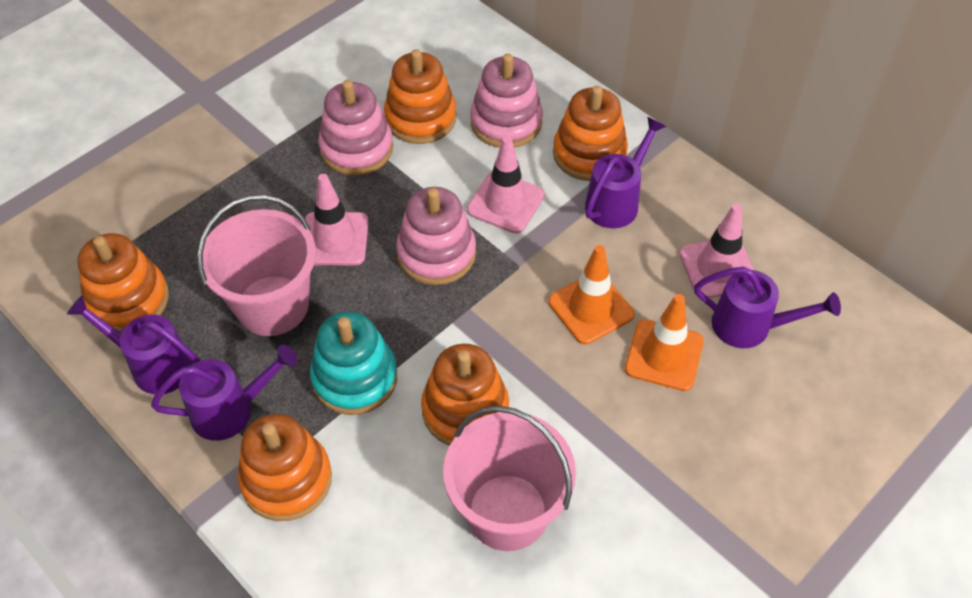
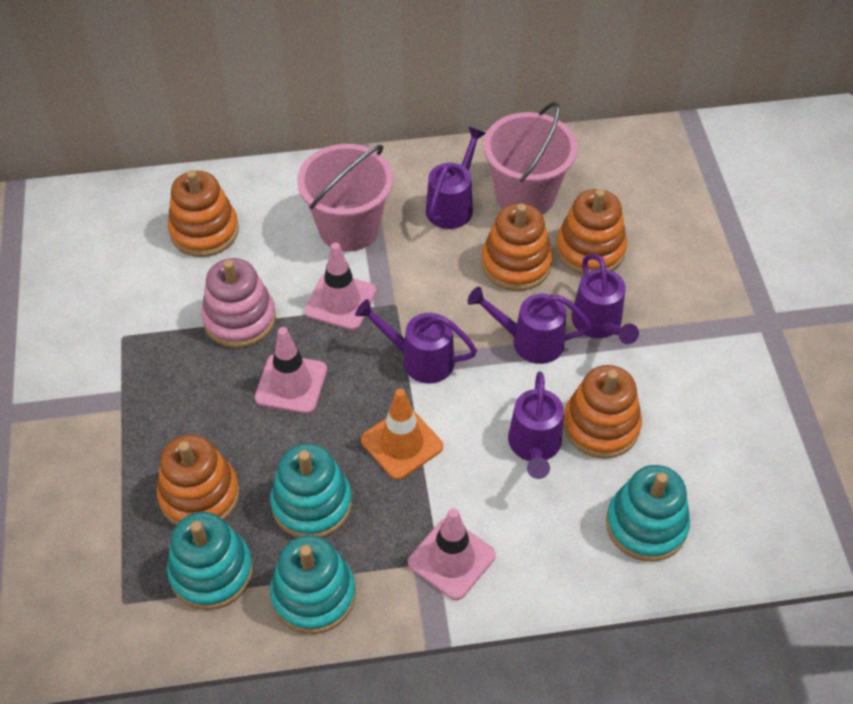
orange traffic cone: 2 -> 1
pink stacking toy: 3 -> 1
purple watering can: 4 -> 5
turquoise stacking toy: 1 -> 4

